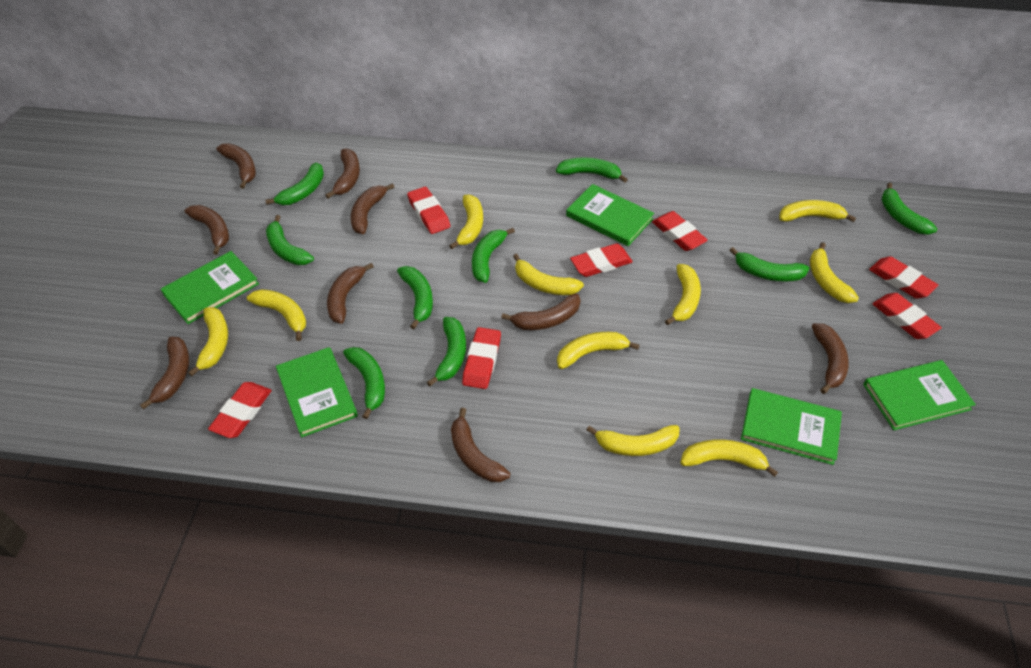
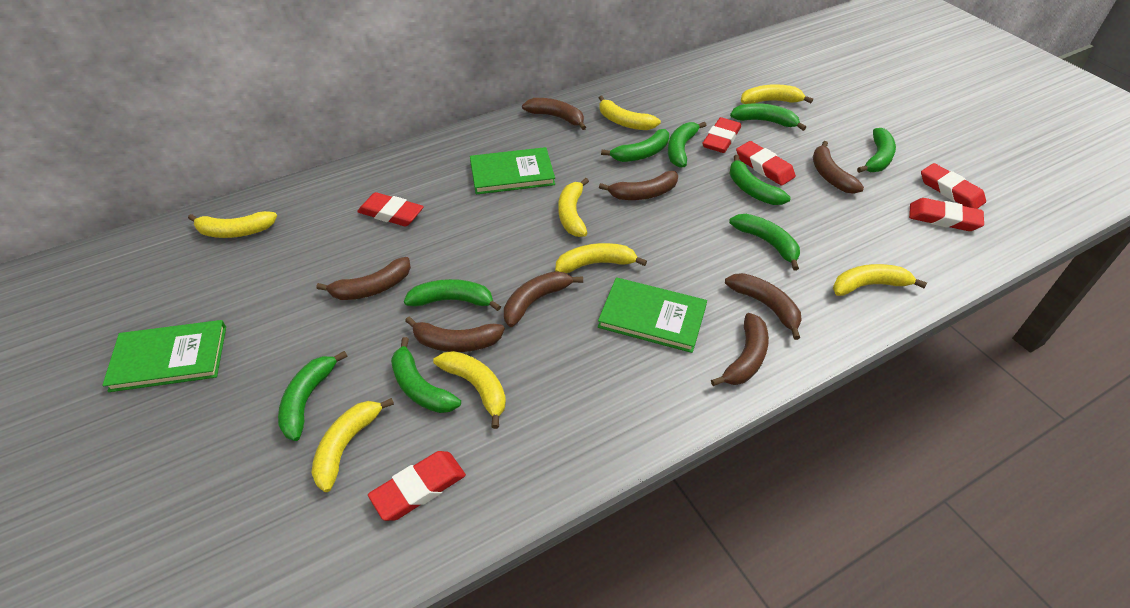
brown banana: 9 -> 8
green book: 5 -> 3
red eraser: 7 -> 6
yellow banana: 10 -> 8

